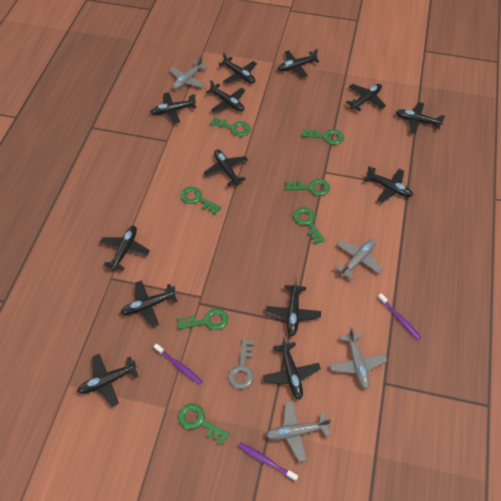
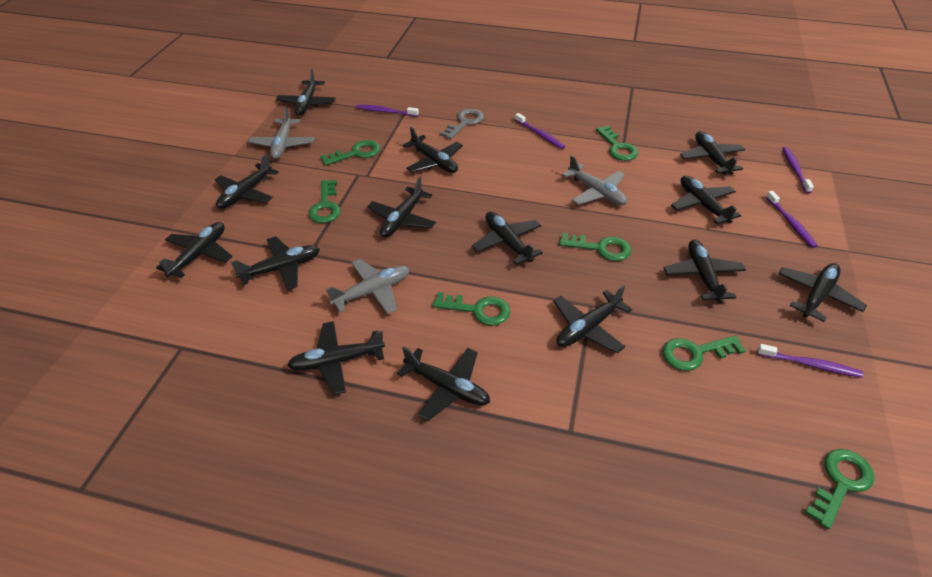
black plane: 13 -> 14
grey plane: 4 -> 3
purple toothbrush: 3 -> 5

